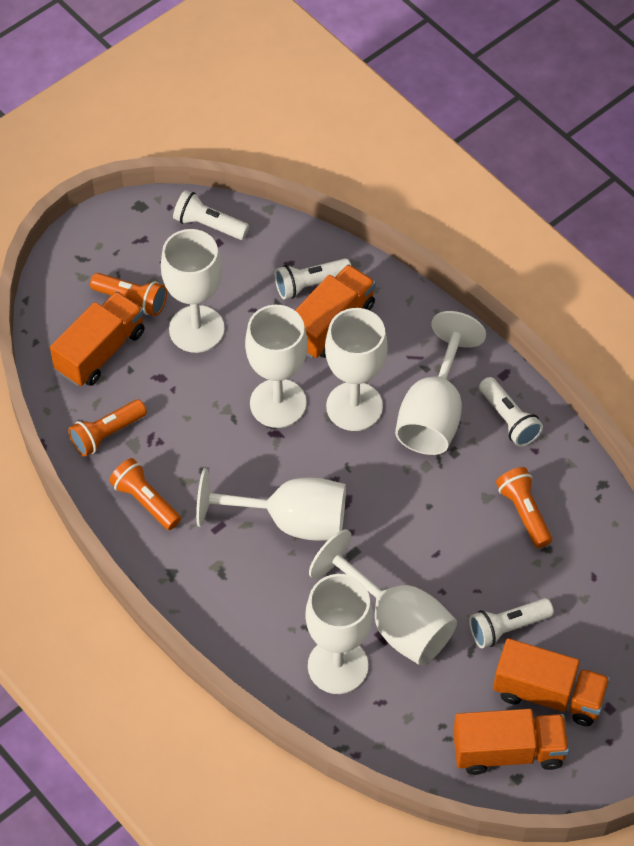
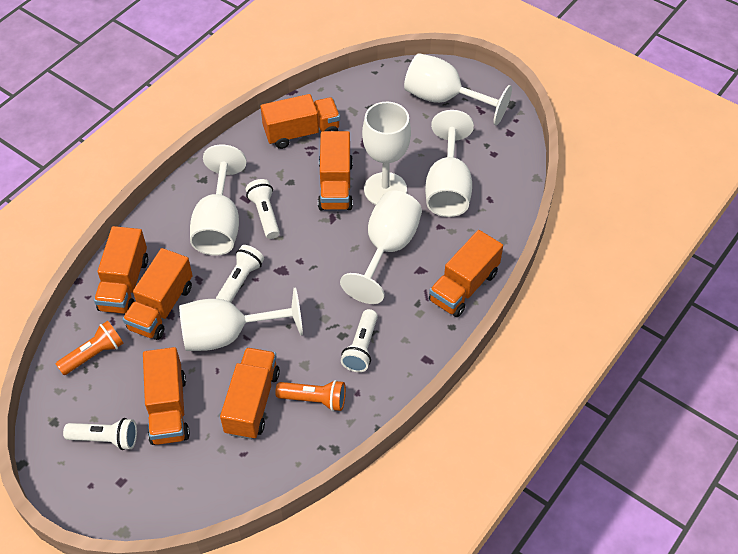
orange flashlight: 4 -> 2
orange truck: 4 -> 7
white goblet: 7 -> 6

